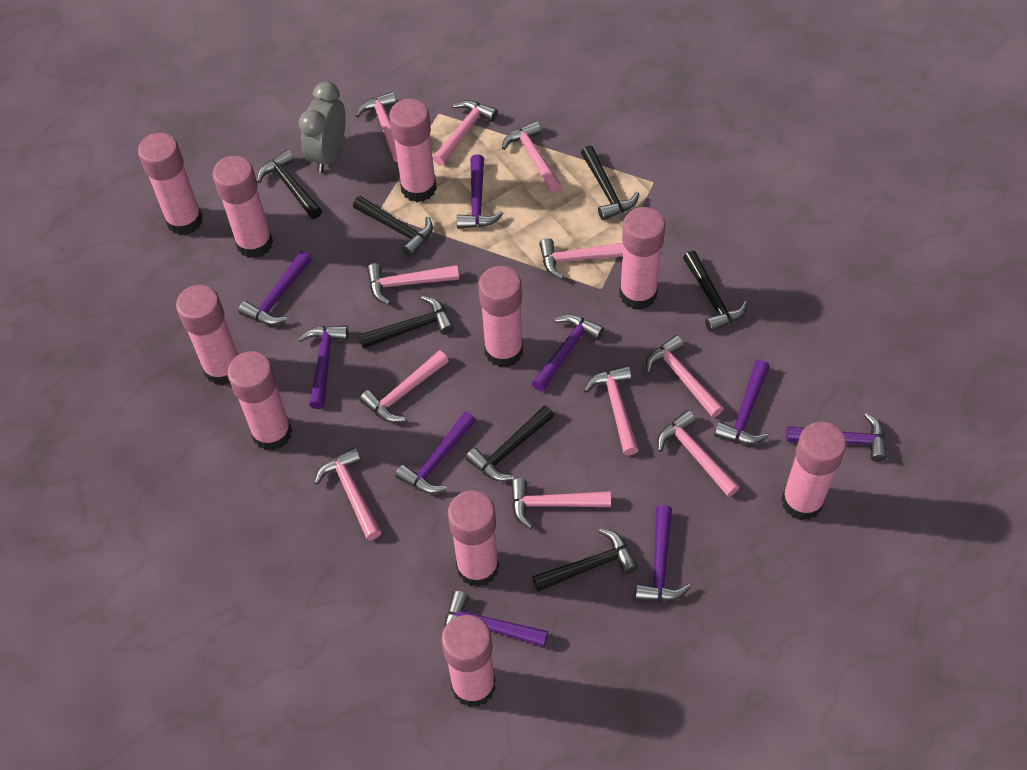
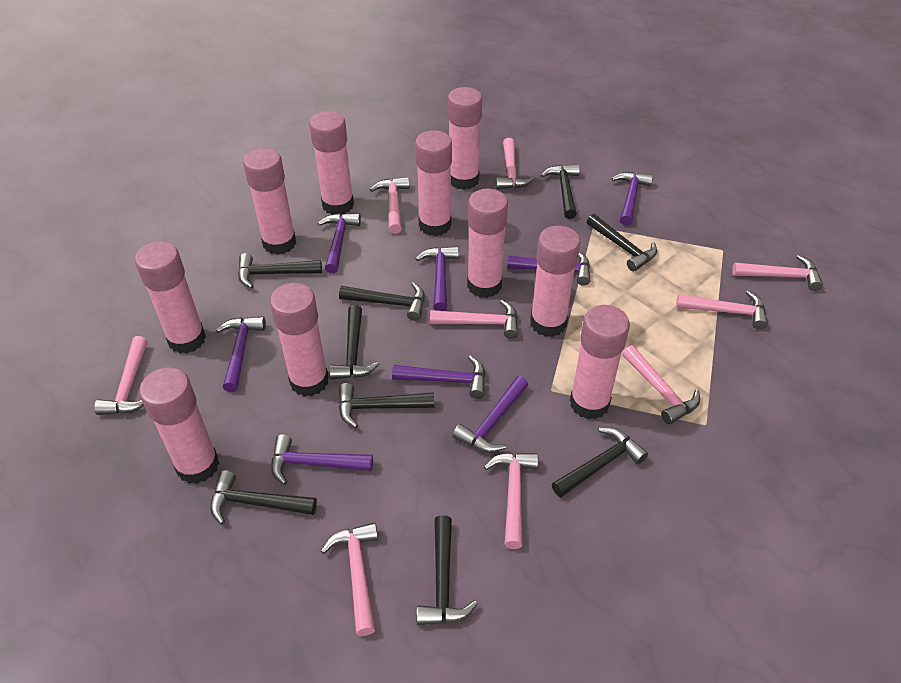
black hammer: 7 -> 9
grey clock: 1 -> 0
pink hammer: 11 -> 9
purple hammer: 9 -> 8

